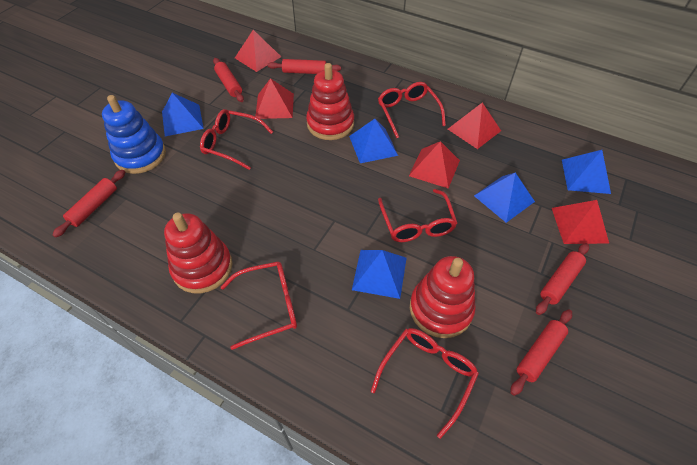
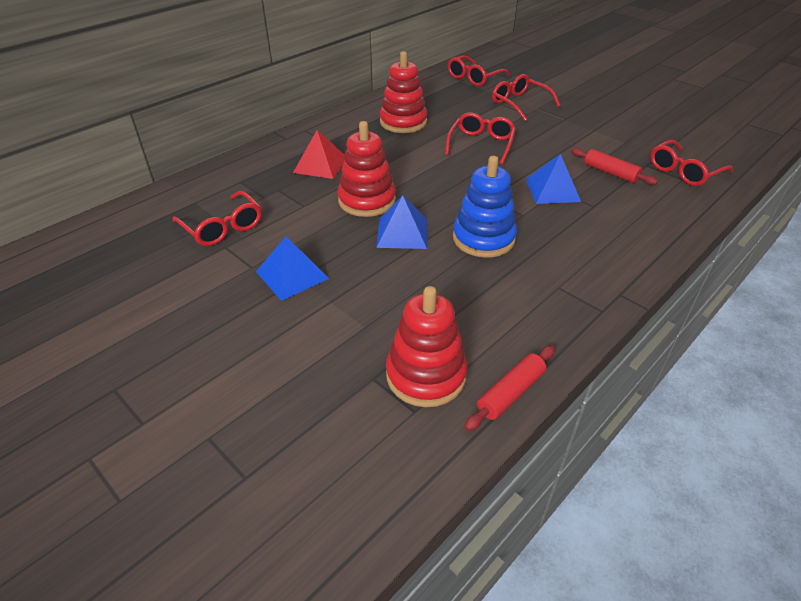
blue pyramid: 5 -> 3
red pyramid: 5 -> 1
red rolling pin: 5 -> 2

